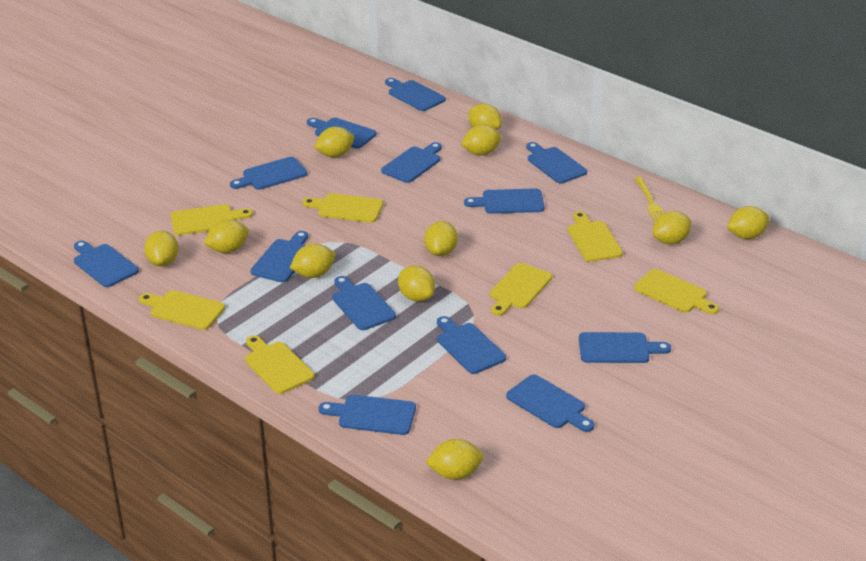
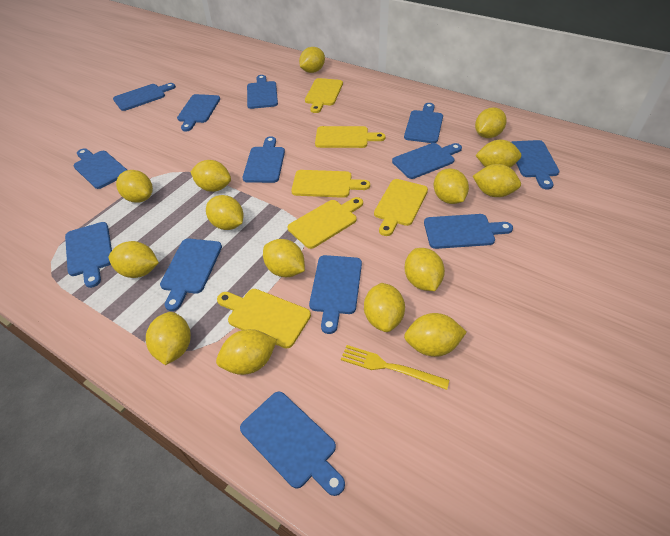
yellow cutting board: 7 -> 6
yellow lemon: 11 -> 15

